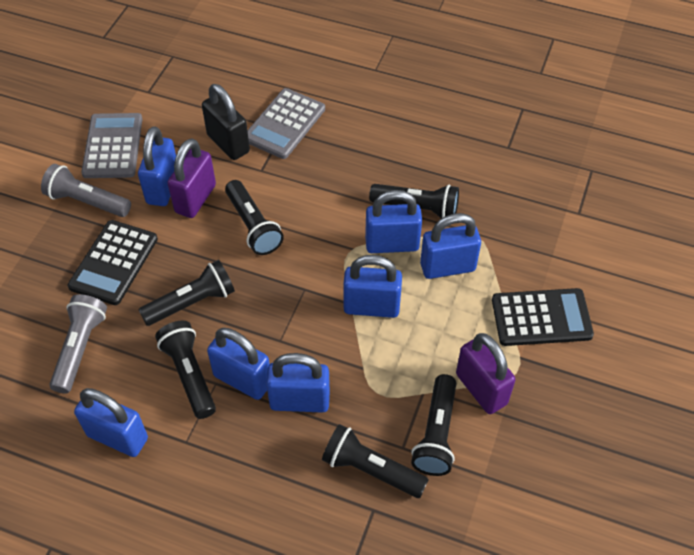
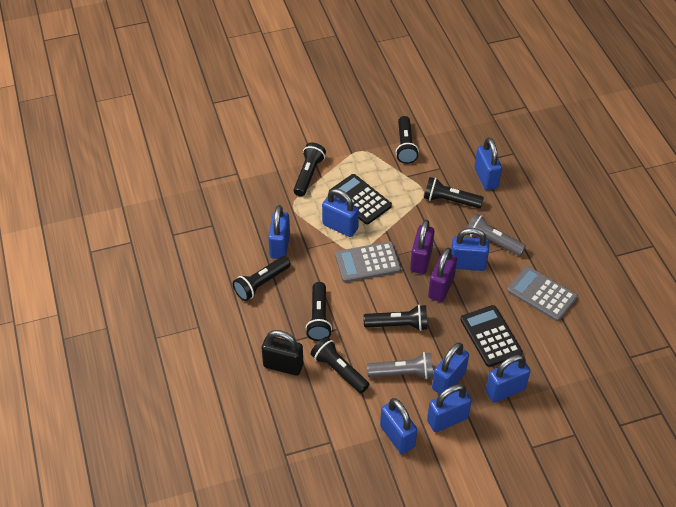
black flashlight: 6 -> 7
blue padlock: 7 -> 8

